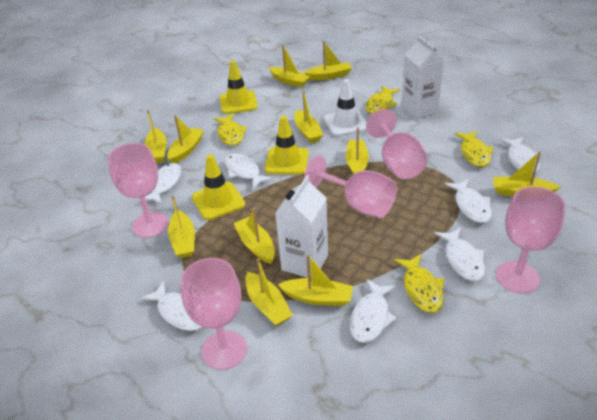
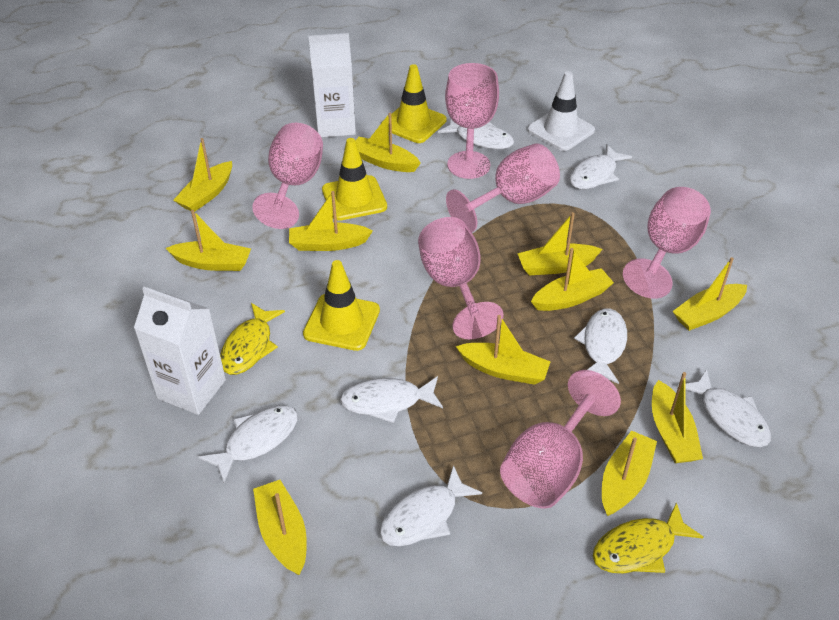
pink goblet: 5 -> 6
yellow fish: 4 -> 2

